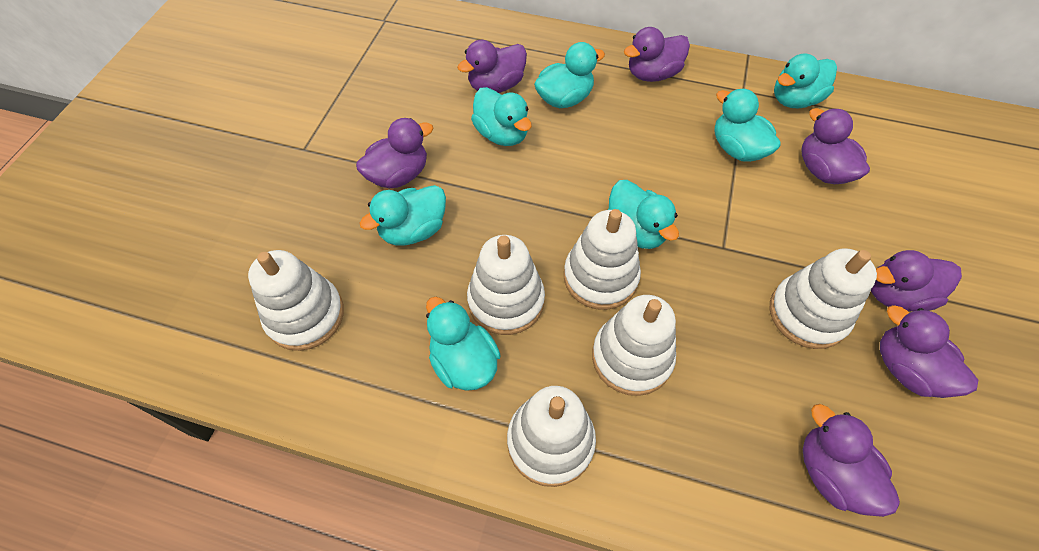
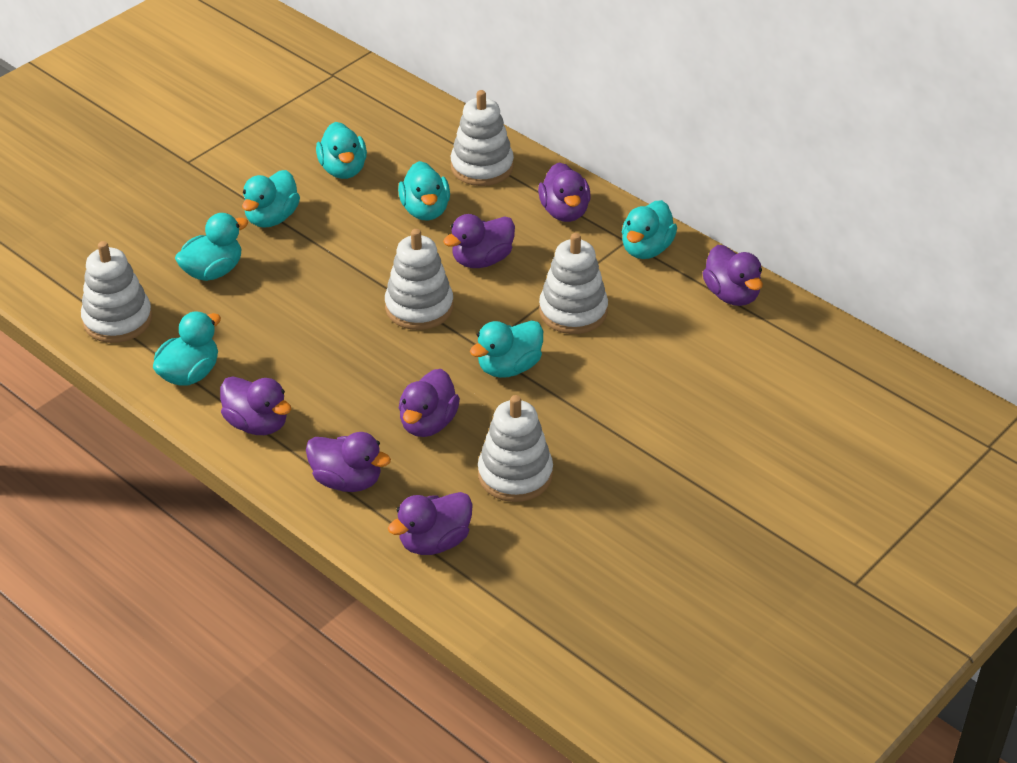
white stacking toy: 6 -> 5

